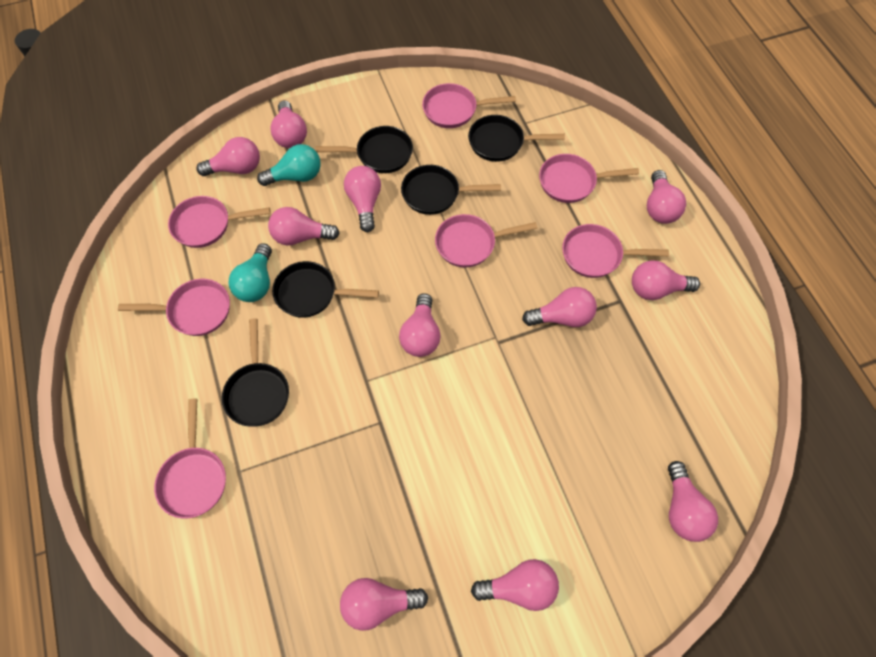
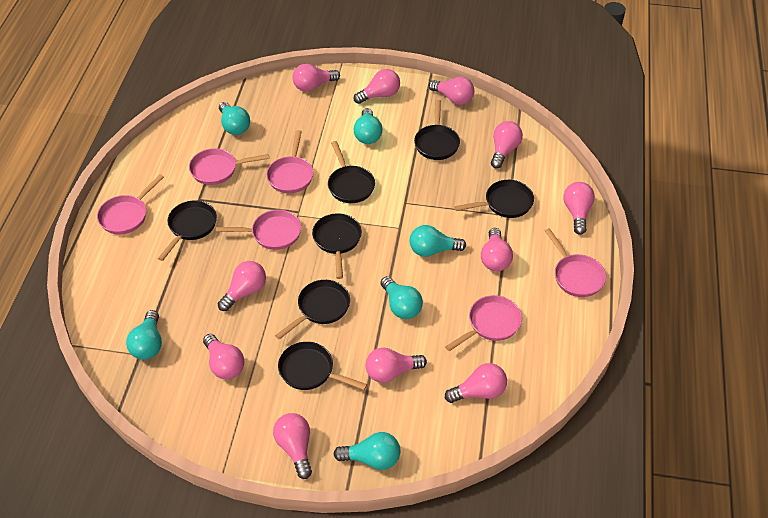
black pan: 5 -> 7
pink pan: 7 -> 6
turquoise light bulb: 2 -> 6

